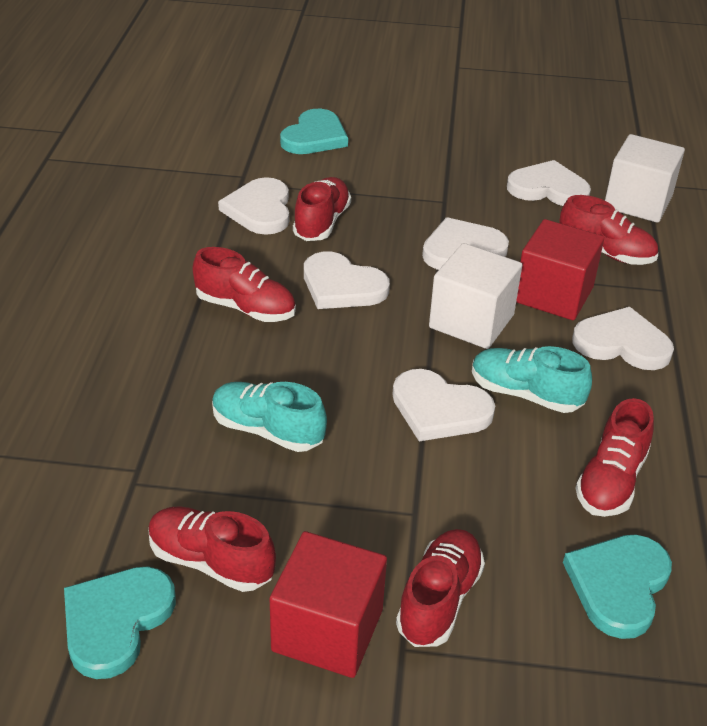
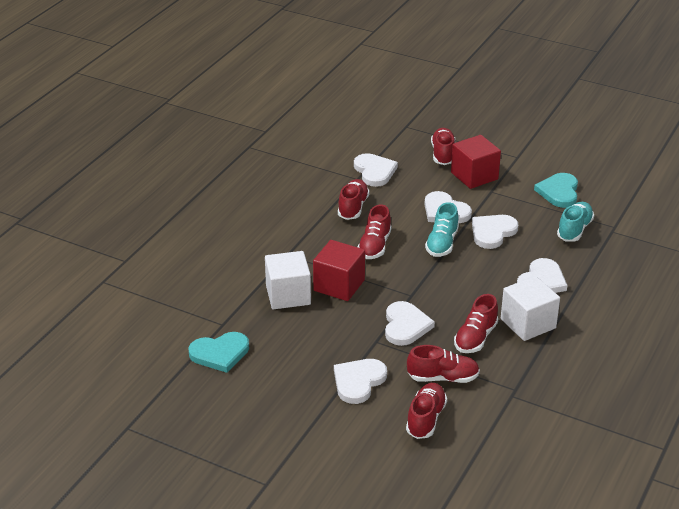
turquoise heart: 3 -> 2

